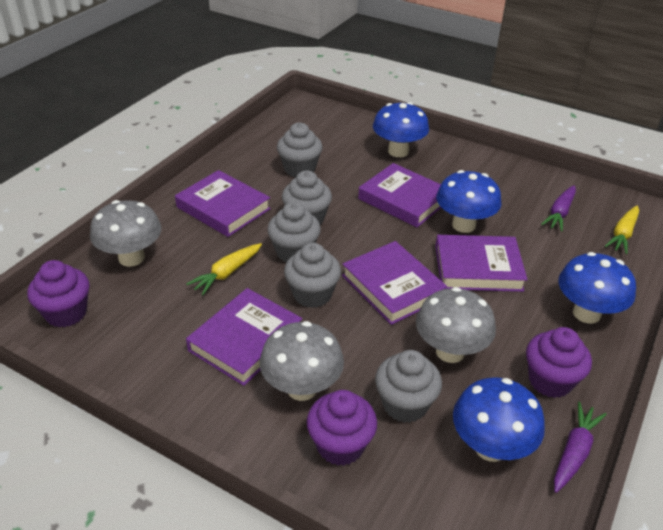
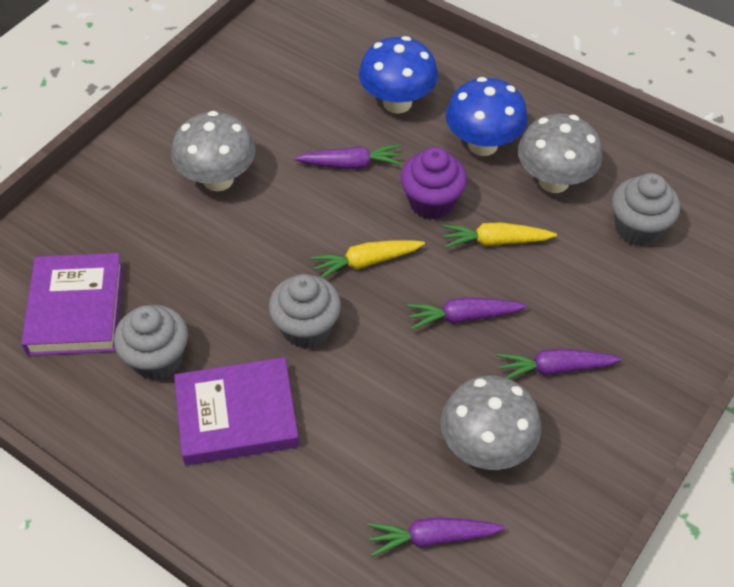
blue mushroom: 4 -> 2
grey cupcake: 5 -> 3
purple book: 5 -> 2
purple carrot: 2 -> 4
purple cupcake: 3 -> 1

